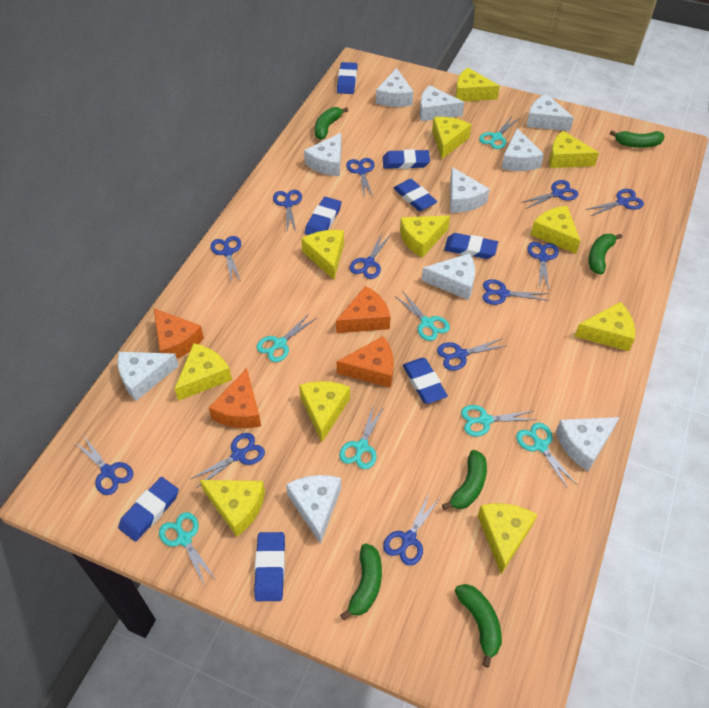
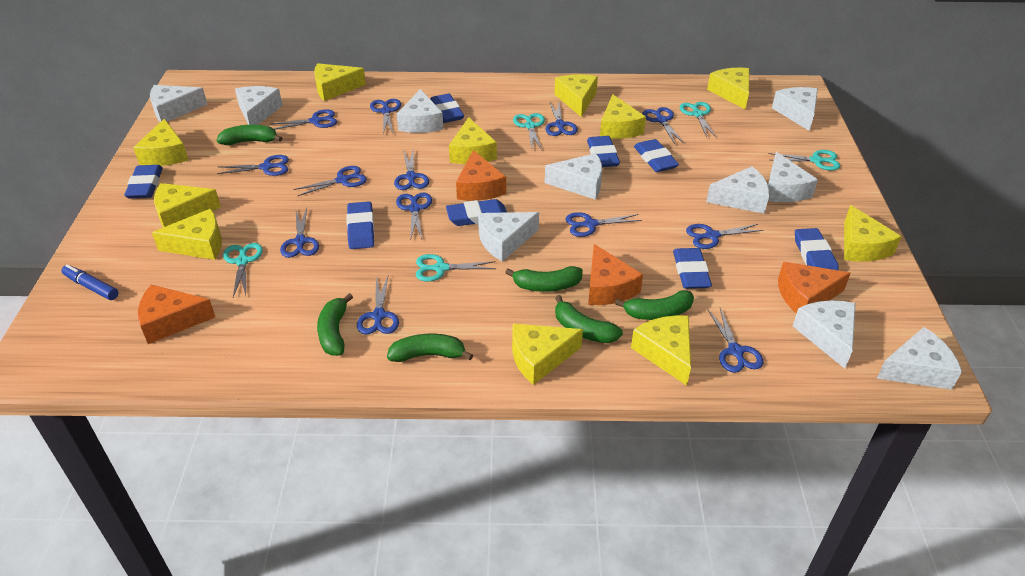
blue marker: 0 -> 1
blue scissors: 12 -> 13
turquoise scissors: 7 -> 5

